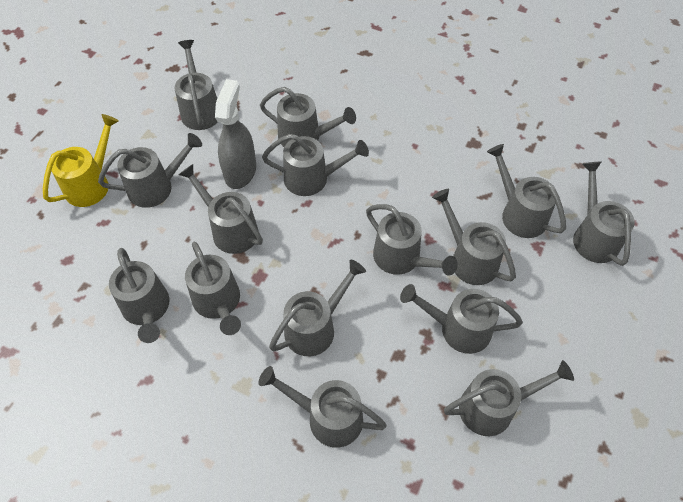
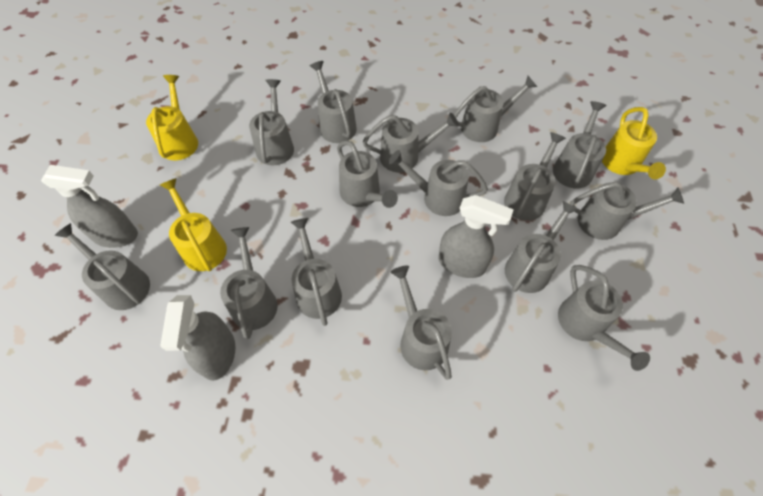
grey spray bottle: 1 -> 3
yellow watering can: 1 -> 3

